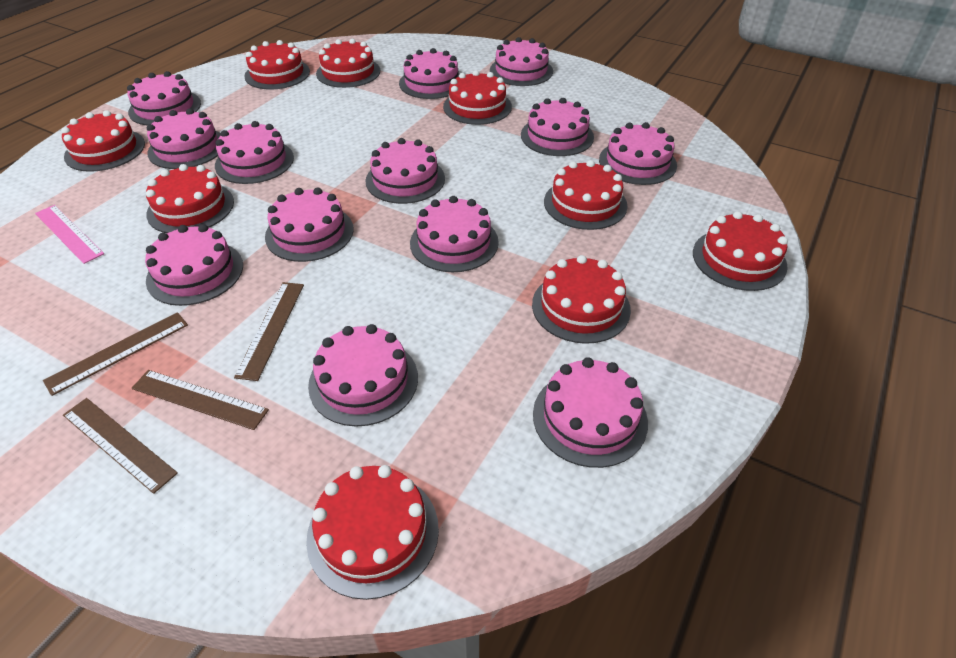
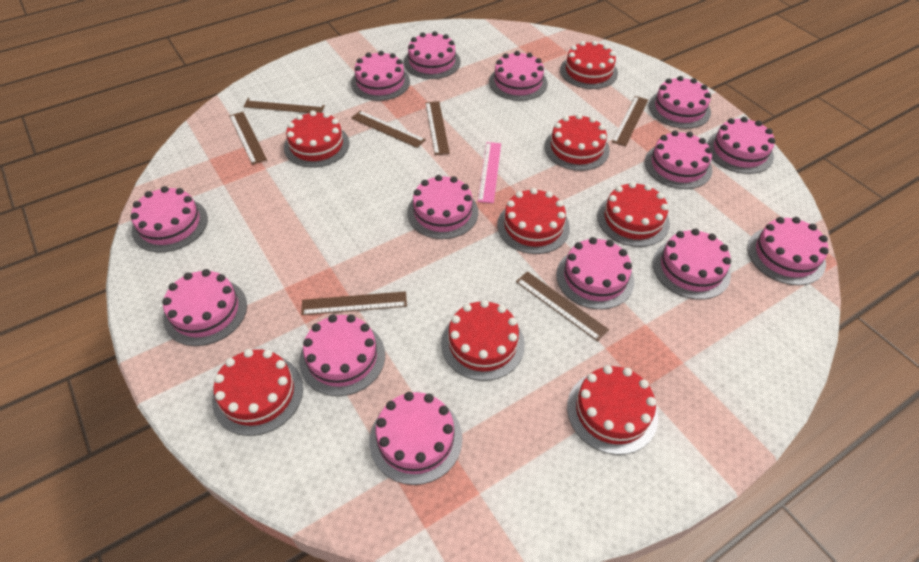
brown ruler: 4 -> 7
pink cake: 13 -> 14
red cake: 9 -> 8

